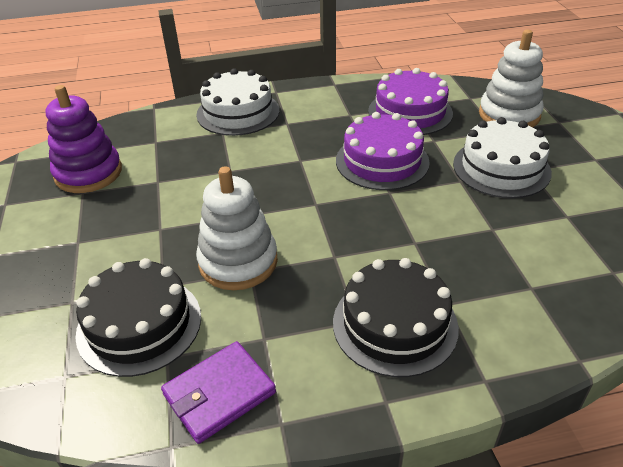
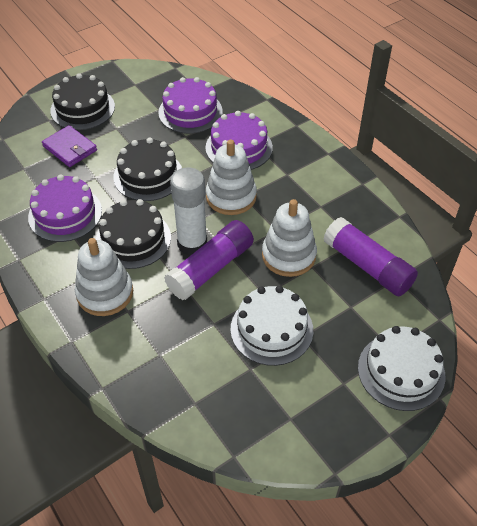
black cake: 2 -> 3
purple cake: 2 -> 3
purple glue stick: 0 -> 2
purple stacking toy: 1 -> 0
white glue stick: 0 -> 1
white stacking toy: 2 -> 3

